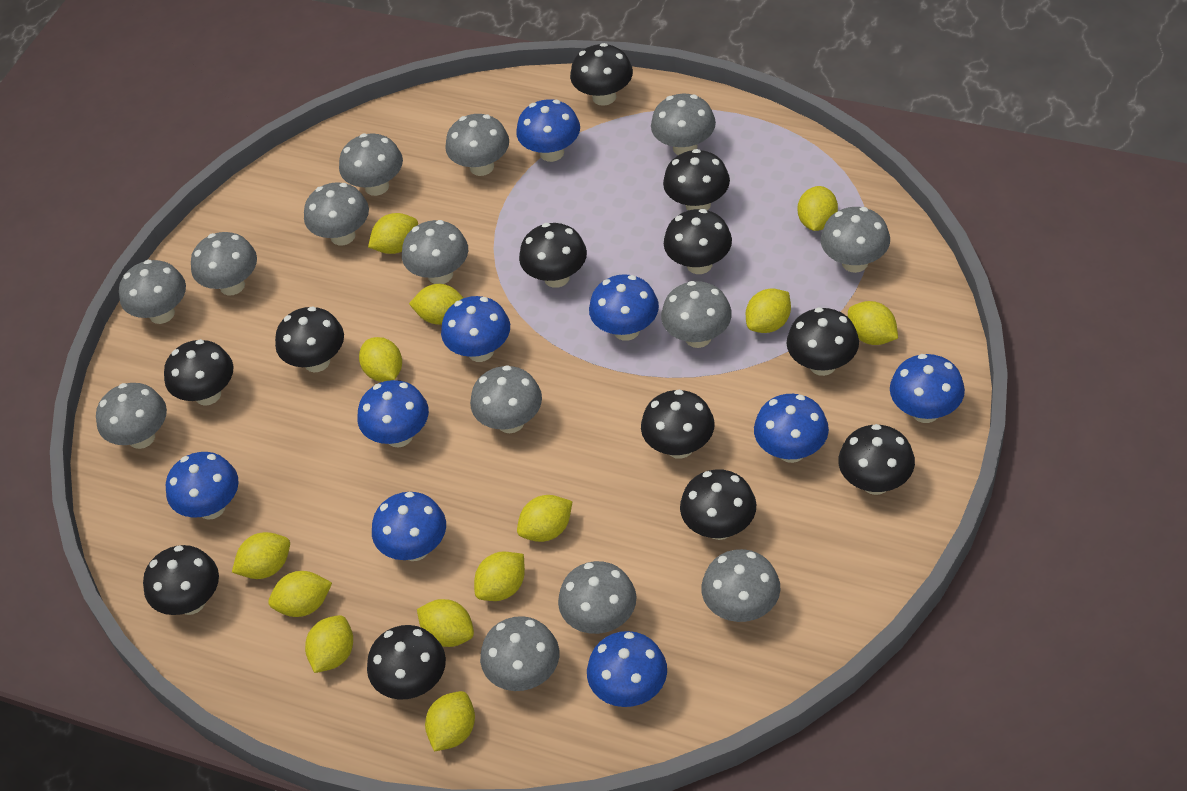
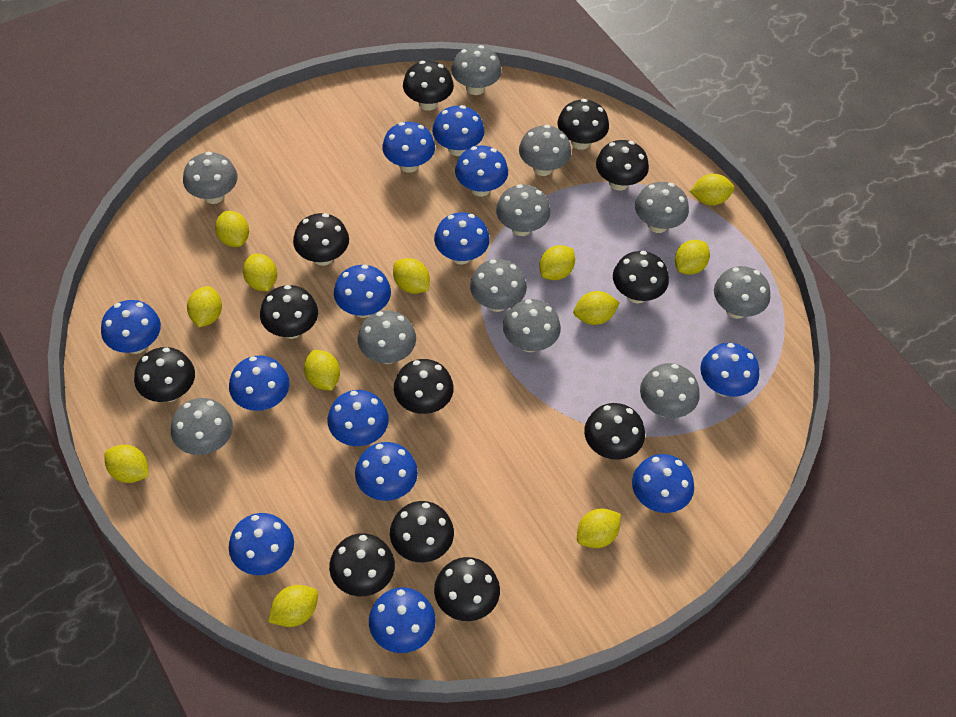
blue mushroom: 9 -> 13
grey mushroom: 14 -> 11
yellow lemon: 13 -> 12

